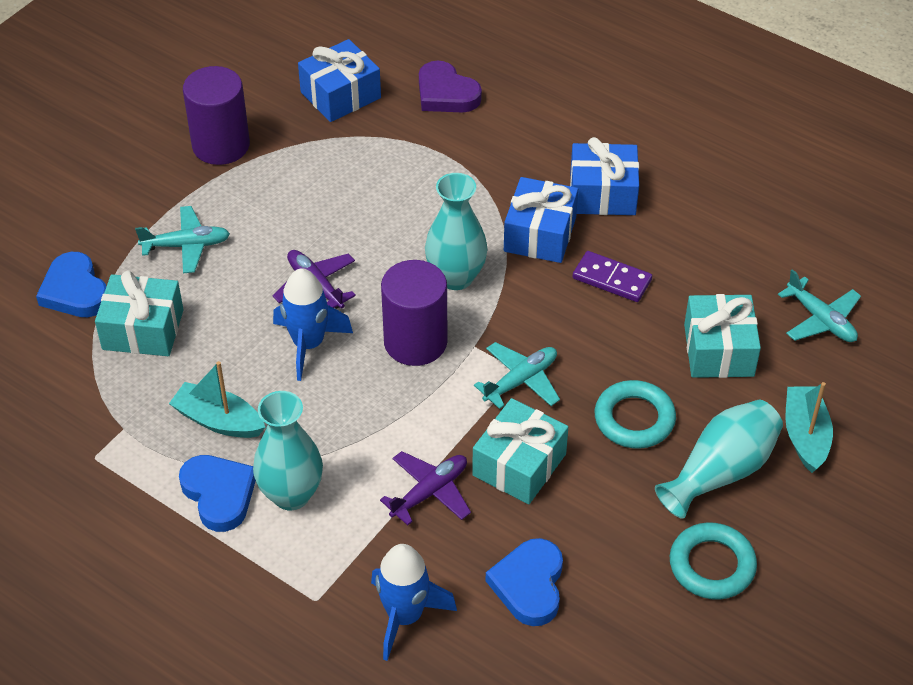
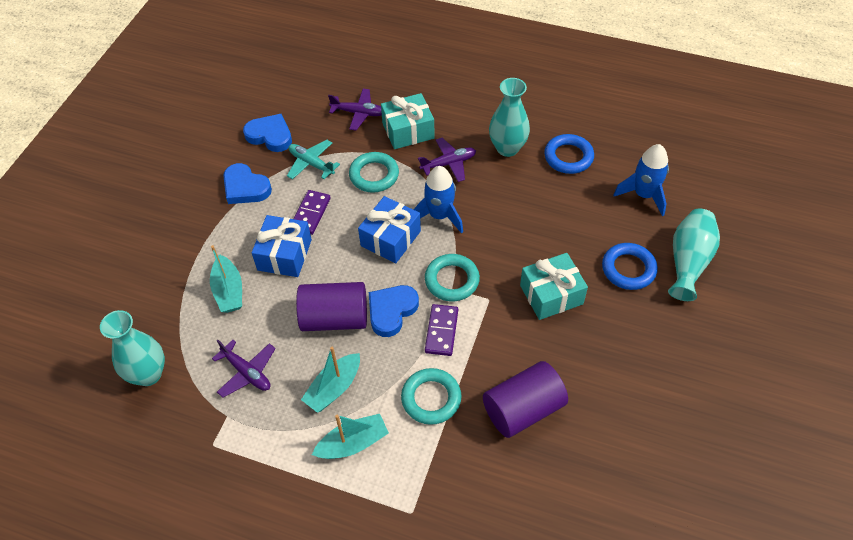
blue gift: 3 -> 2
blue ring: 0 -> 2
purple domino: 1 -> 2
purple heart: 1 -> 0
purple plane: 2 -> 3
turquoise boat: 2 -> 3
turquoise gift: 3 -> 2
turquoise plane: 3 -> 1
turquoise ring: 2 -> 3

